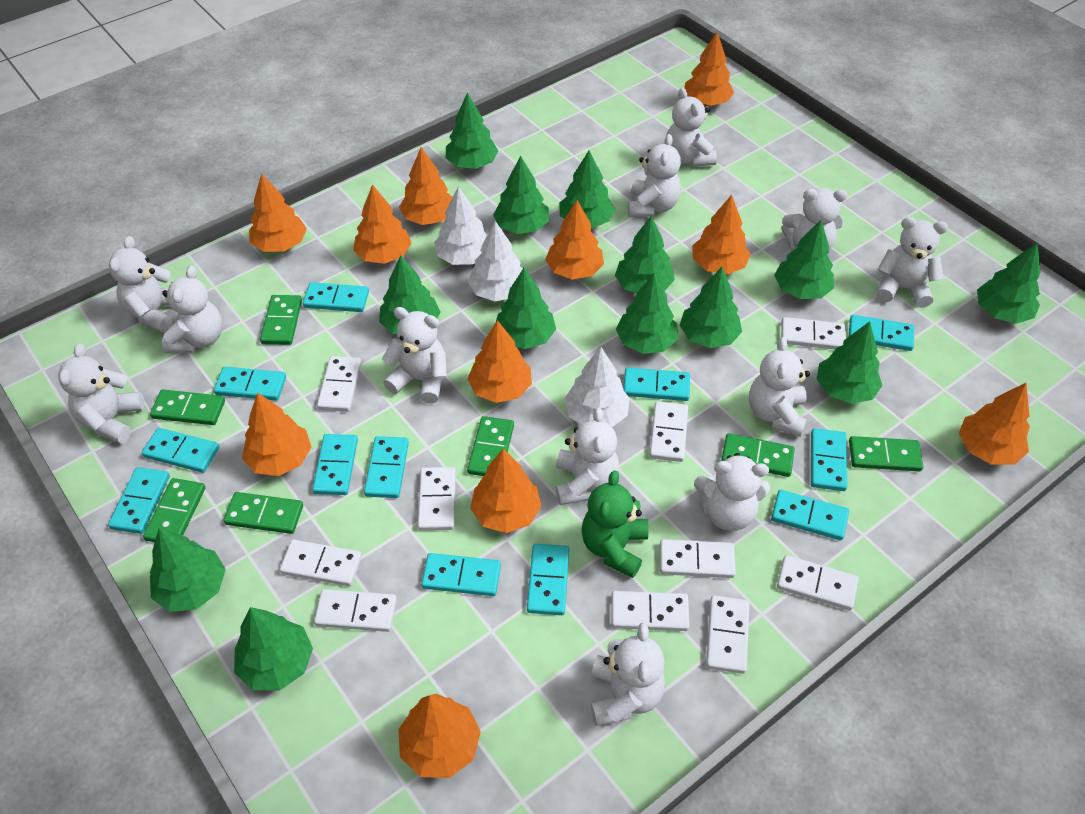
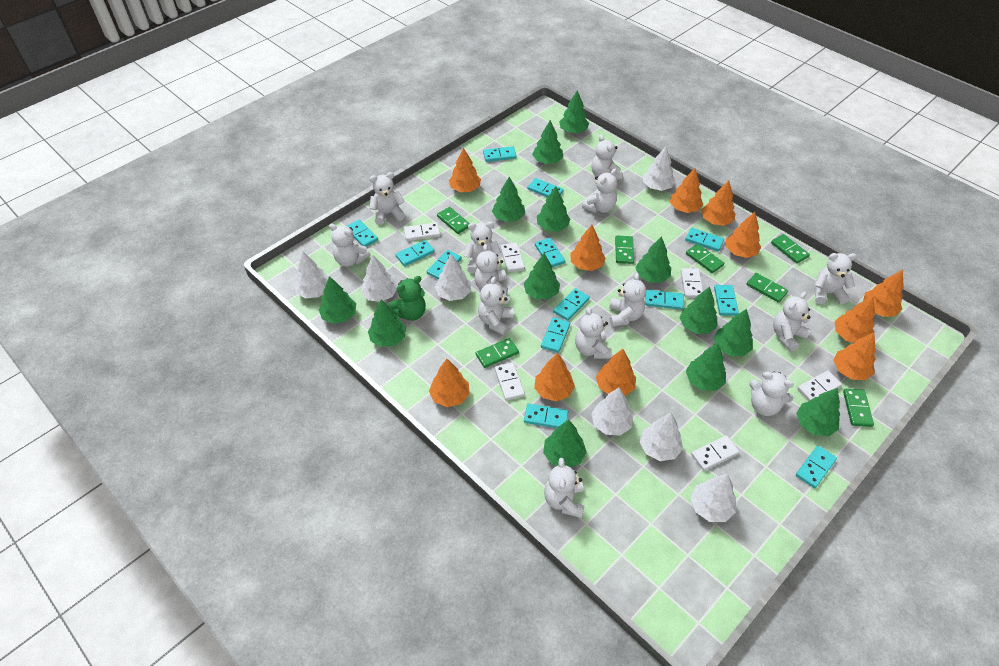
turquoise domino: 12 -> 13
white domino: 10 -> 6
white teddy bear: 12 -> 13
white tree: 3 -> 7

